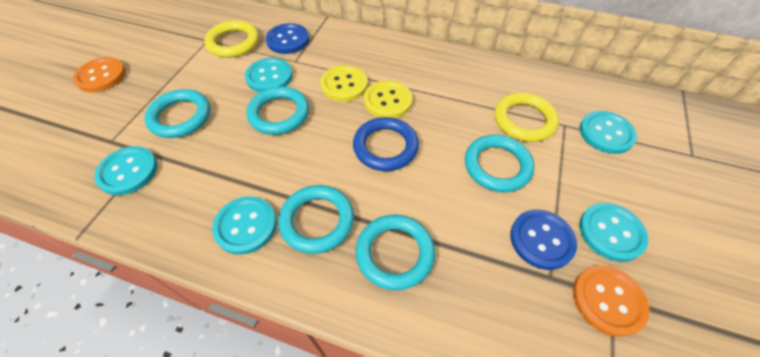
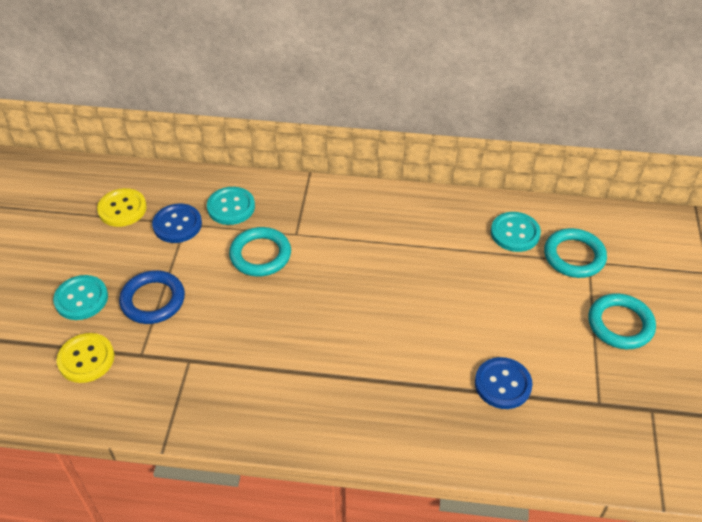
orange button: 2 -> 0
turquoise button: 5 -> 3
turquoise ring: 5 -> 3
yellow ring: 2 -> 0

